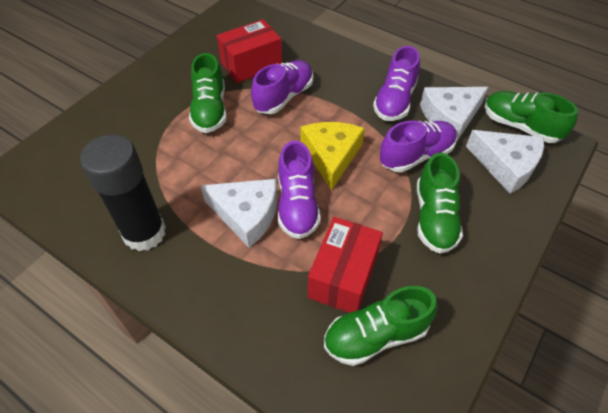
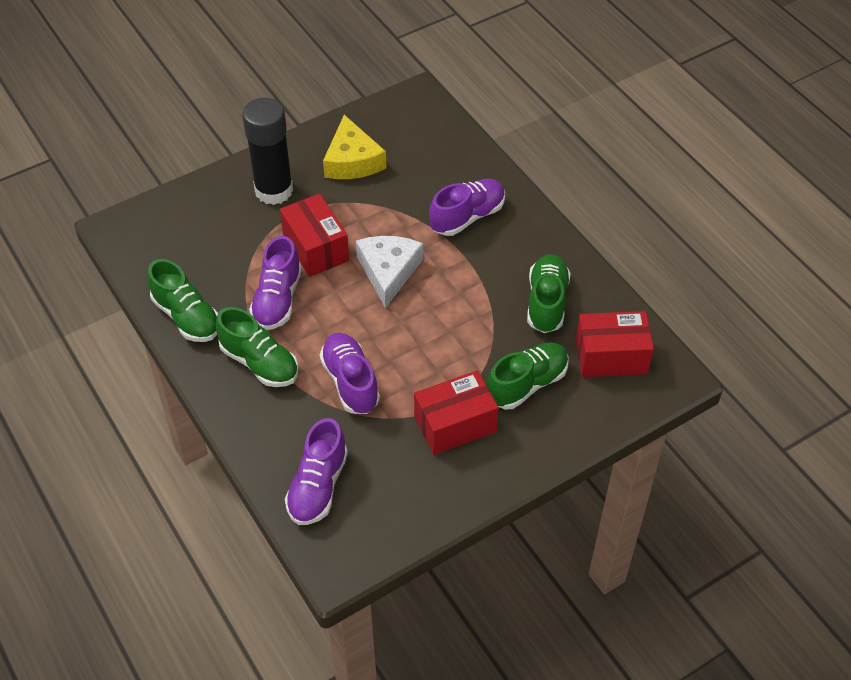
red box: 2 -> 3
white cheese: 3 -> 1

